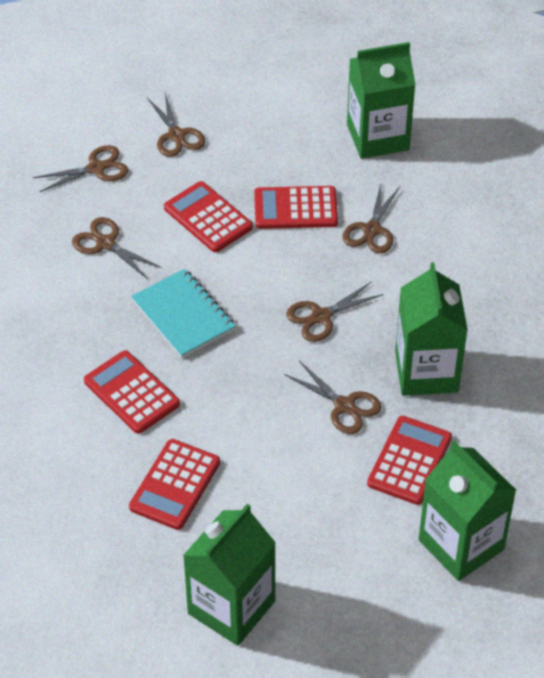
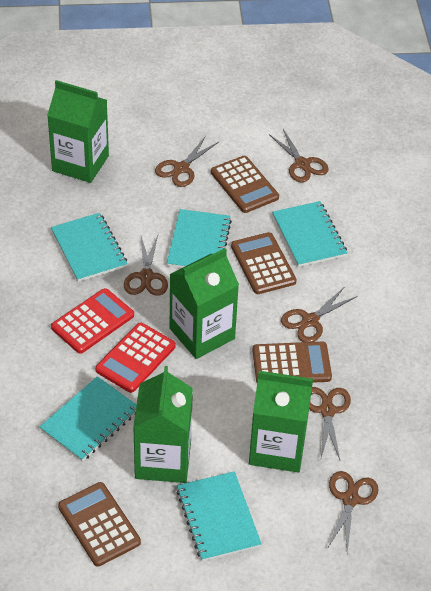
brown calculator: 0 -> 4
red calculator: 5 -> 2
turquoise notebook: 1 -> 5

